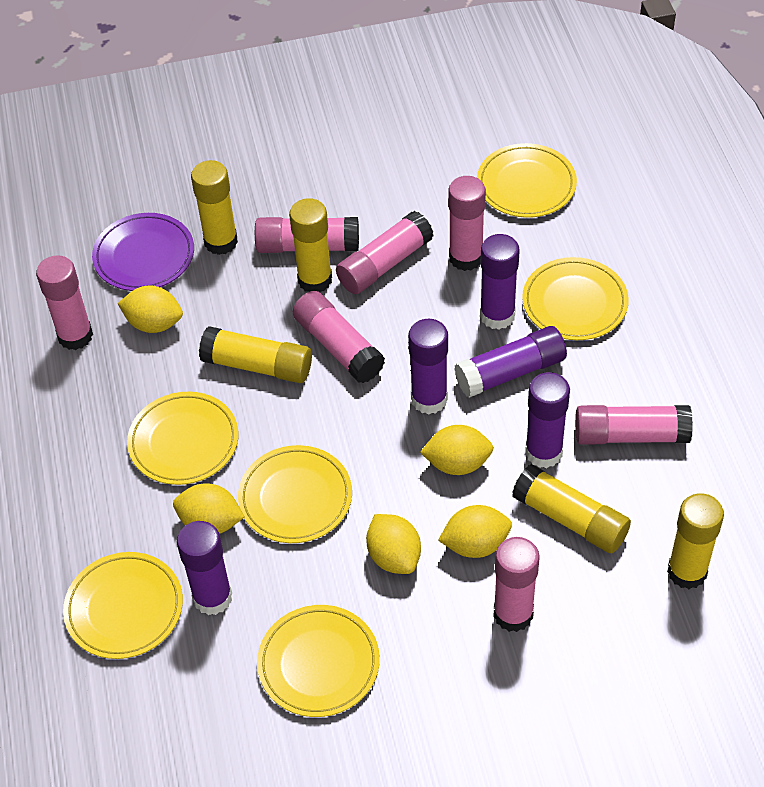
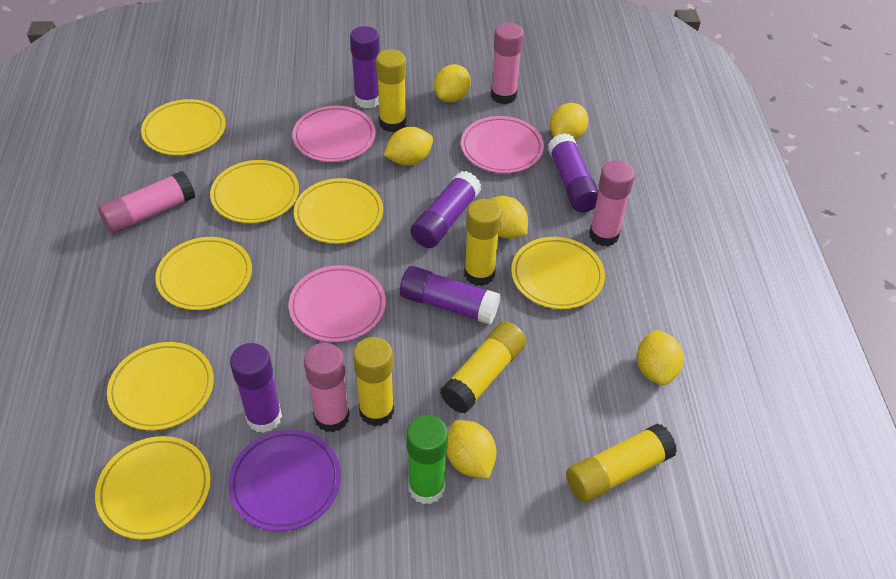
green glue stick: 0 -> 1
pink glue stick: 7 -> 4
pink plate: 0 -> 3
yellow lemon: 5 -> 6
yellow plate: 6 -> 7

